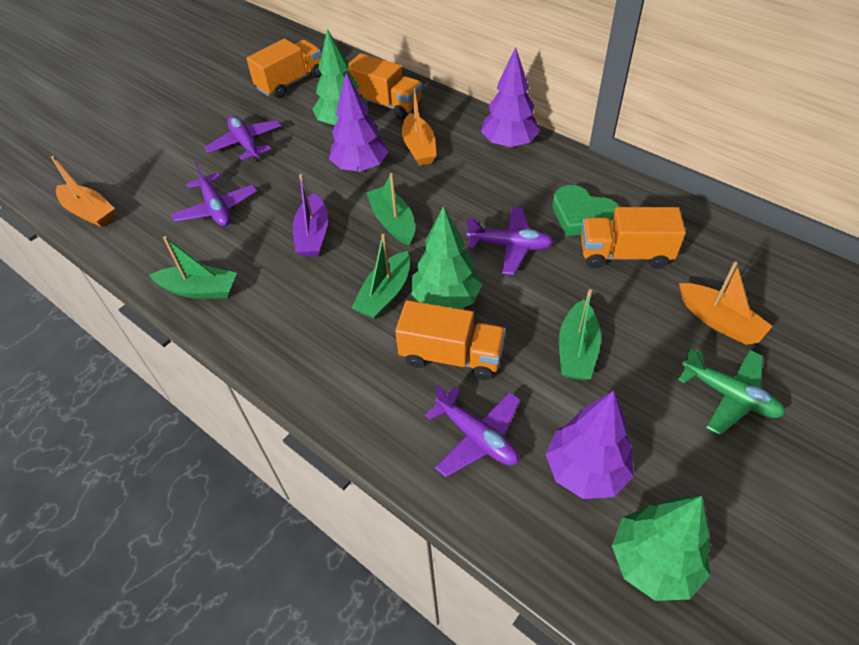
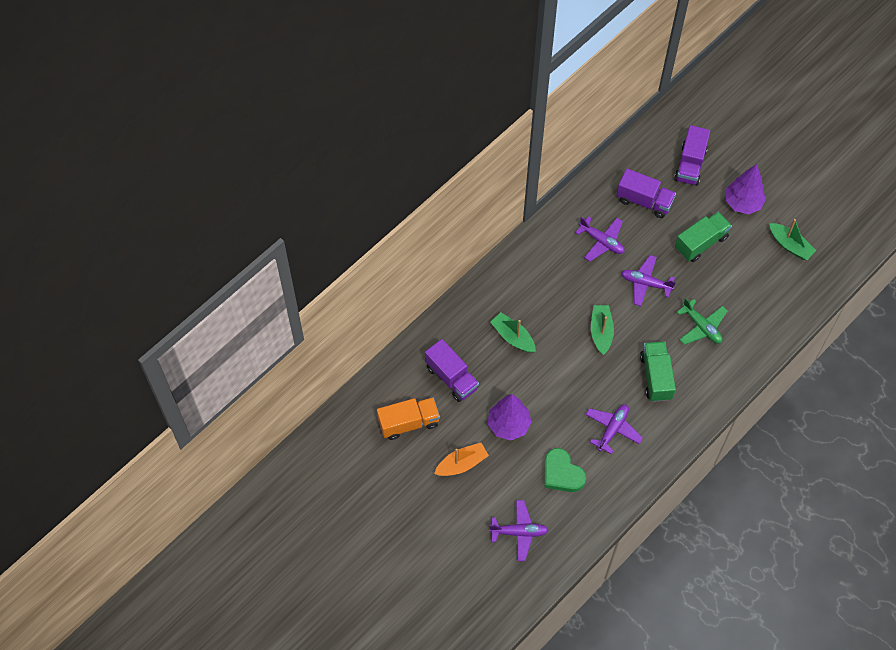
green boat: 4 -> 3
green tree: 3 -> 0
green truck: 0 -> 2
orange boat: 3 -> 1
orange truck: 4 -> 1
purple boat: 1 -> 0
purple tree: 3 -> 2
purple truck: 0 -> 3

